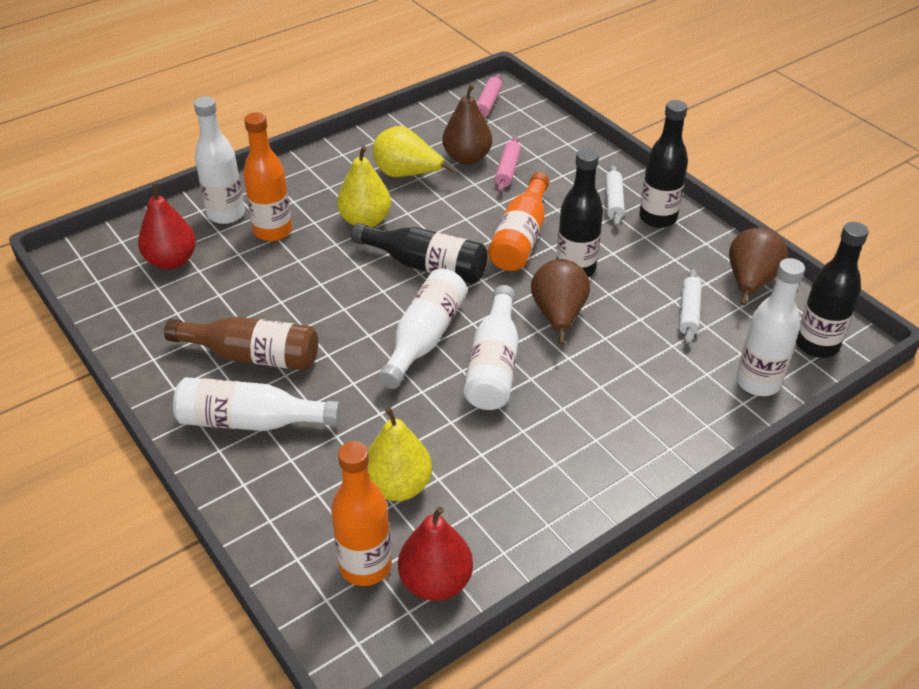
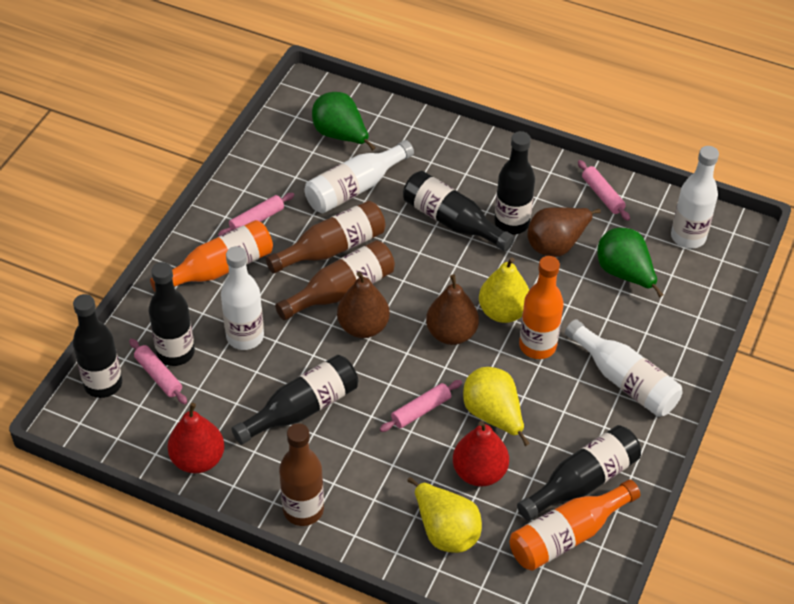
black bottle: 4 -> 6
brown bottle: 1 -> 3
green pear: 0 -> 2
pink rolling pin: 2 -> 4
white bottle: 5 -> 4
white rolling pin: 2 -> 0

